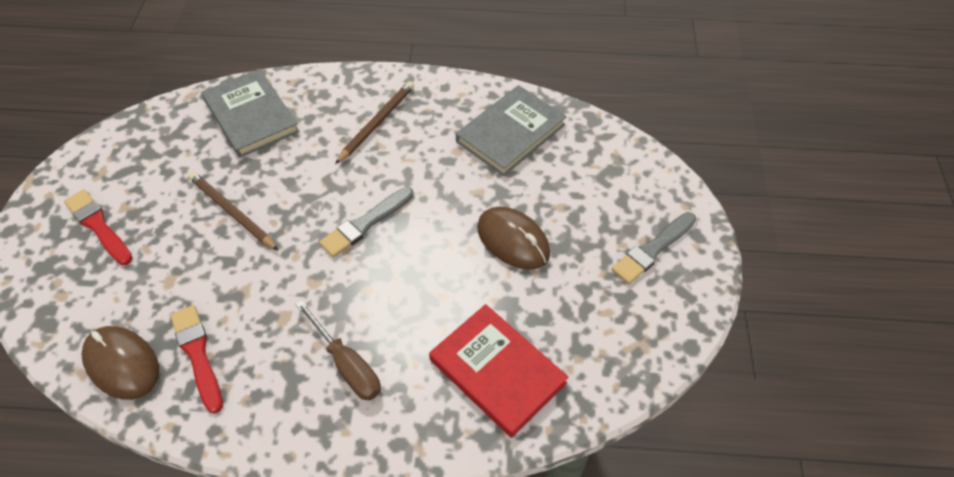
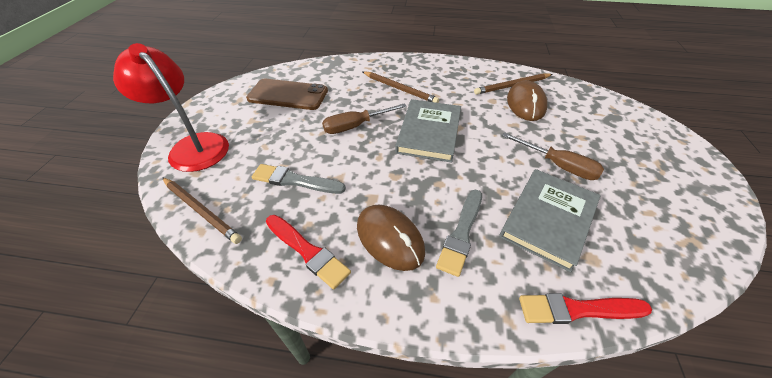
brown pencil: 2 -> 3
brown phone: 0 -> 1
brown screwdriver: 1 -> 2
red book: 1 -> 0
red lamp: 0 -> 1

